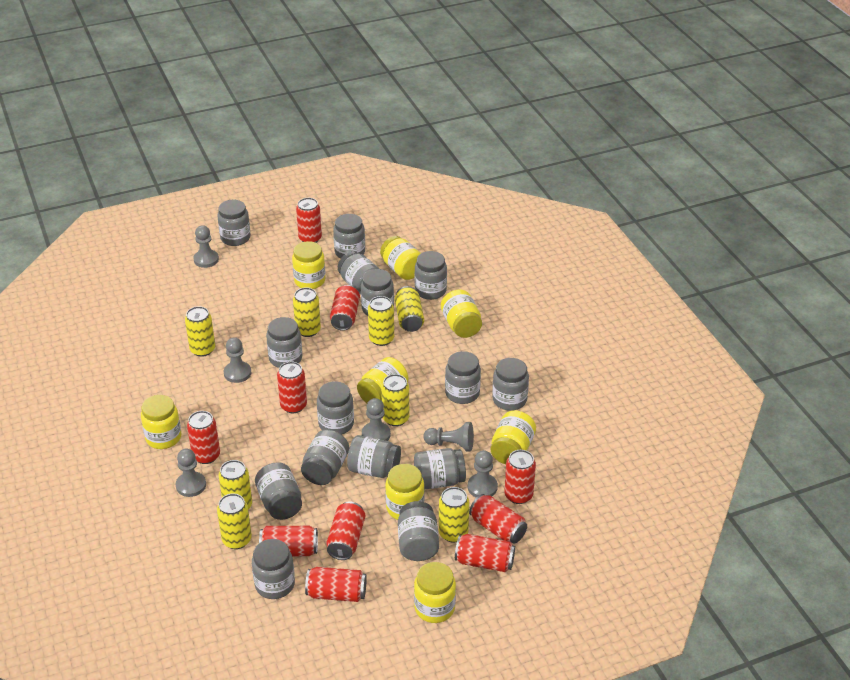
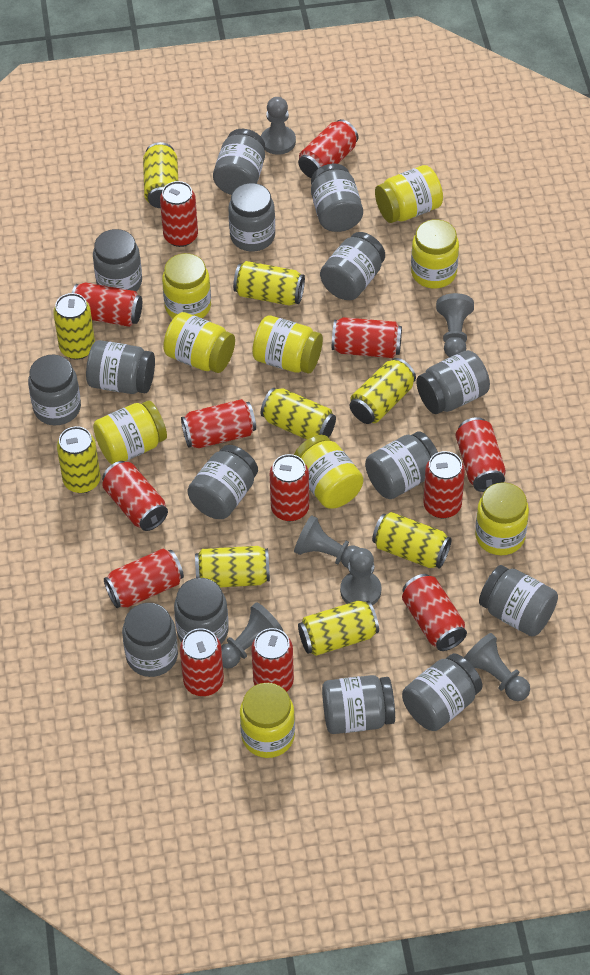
red can: 10 -> 13
yellow can: 8 -> 9
yellow jar: 8 -> 9

